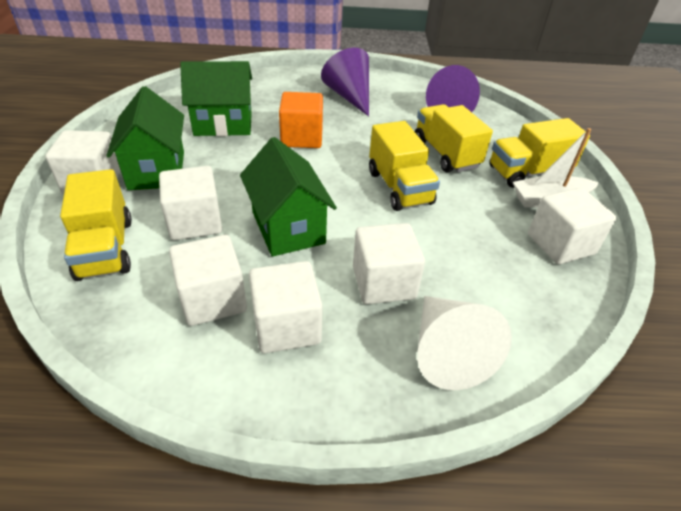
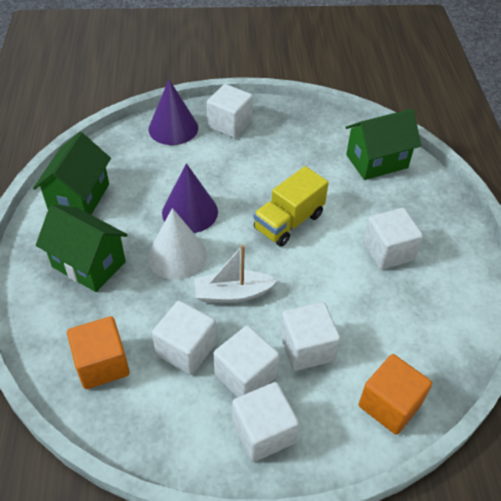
orange cube: 1 -> 2
yellow truck: 4 -> 1

